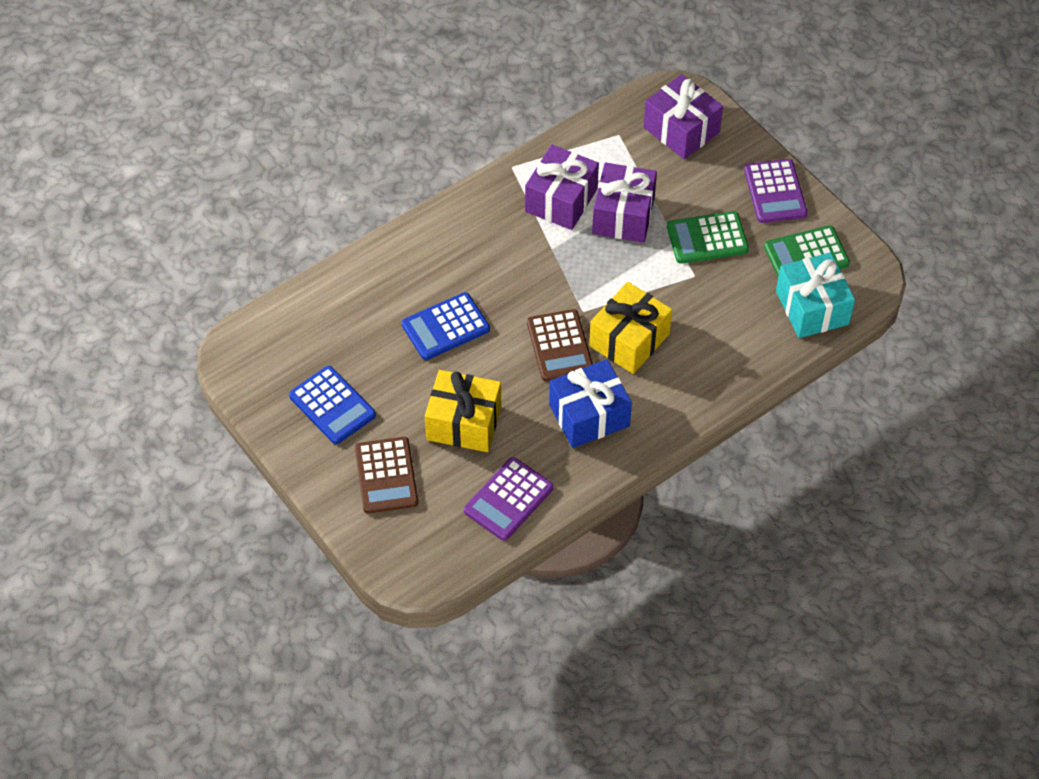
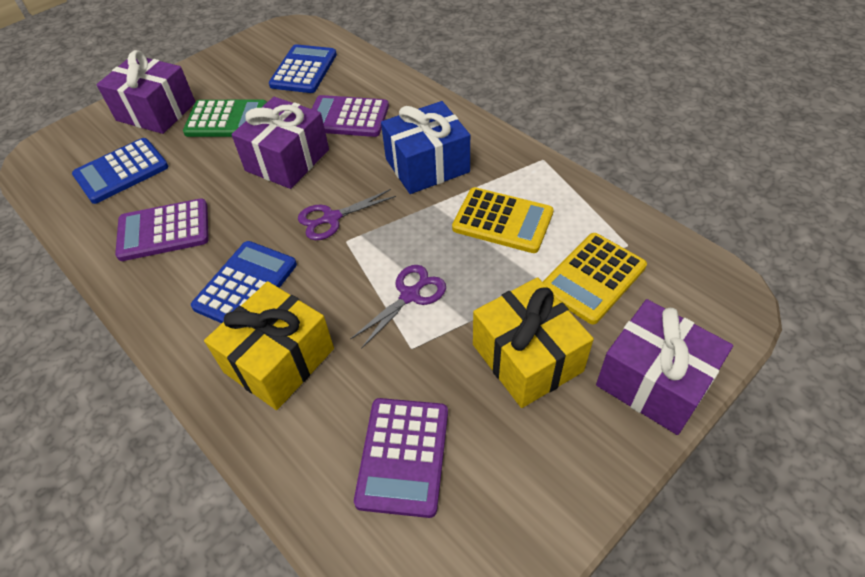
blue calculator: 2 -> 3
brown calculator: 2 -> 0
green calculator: 2 -> 1
purple calculator: 2 -> 3
purple scissors: 0 -> 2
turquoise gift: 1 -> 0
yellow calculator: 0 -> 2

